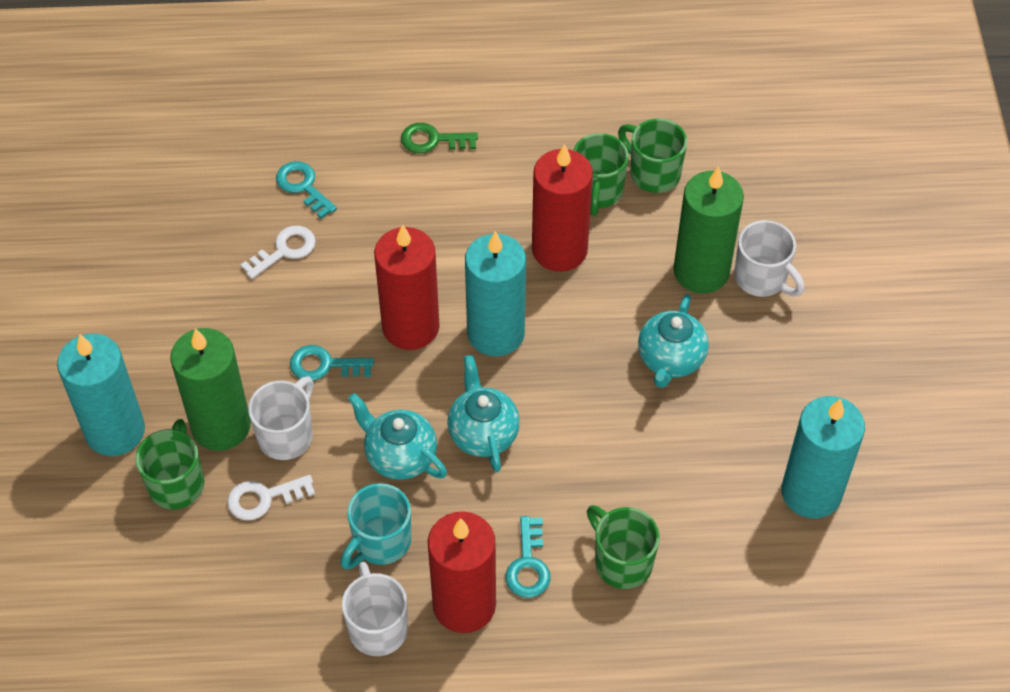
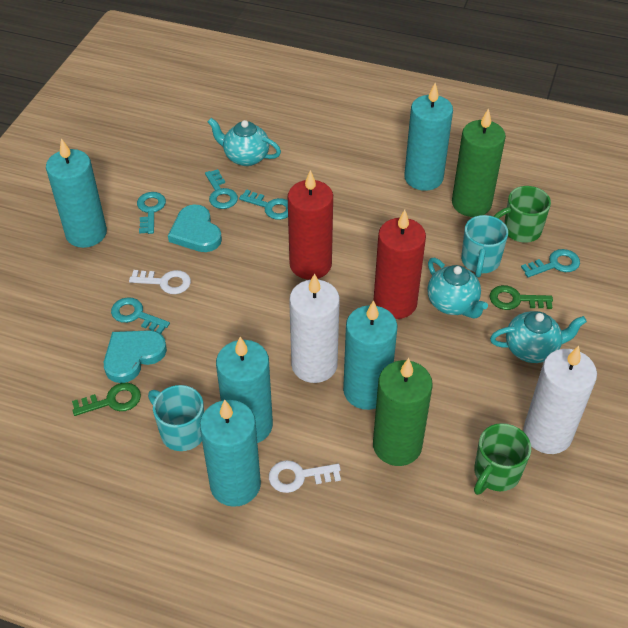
green key: 1 -> 2
green mug: 4 -> 2
red candle: 3 -> 2
turquoise candle: 3 -> 5
turquoise heart: 0 -> 2
turquoise key: 3 -> 5
turquoise mug: 1 -> 2
white candle: 0 -> 2
white mug: 3 -> 0

